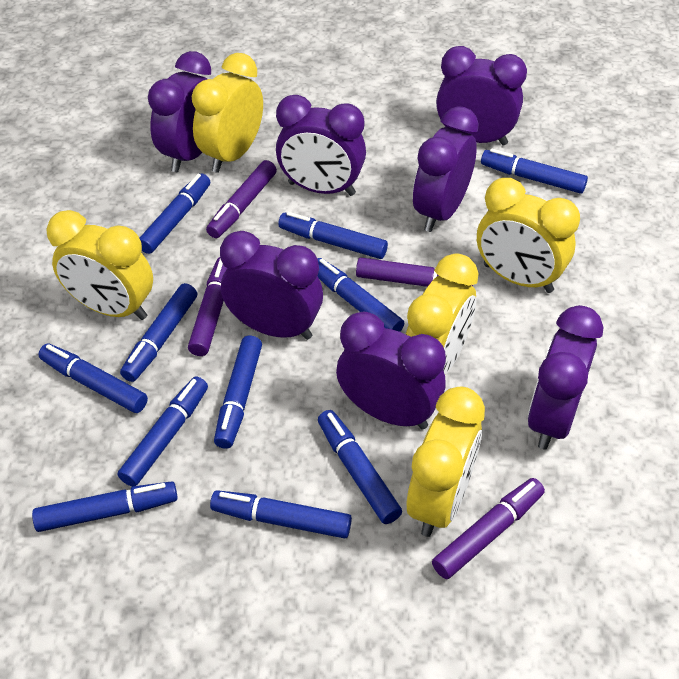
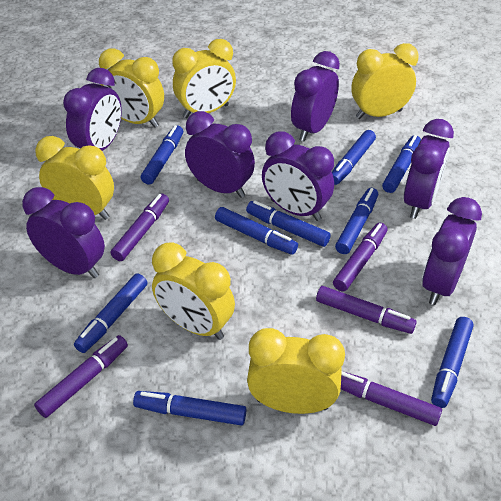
blue marker: 11 -> 9
purple marker: 4 -> 5
yellow clock: 5 -> 6

